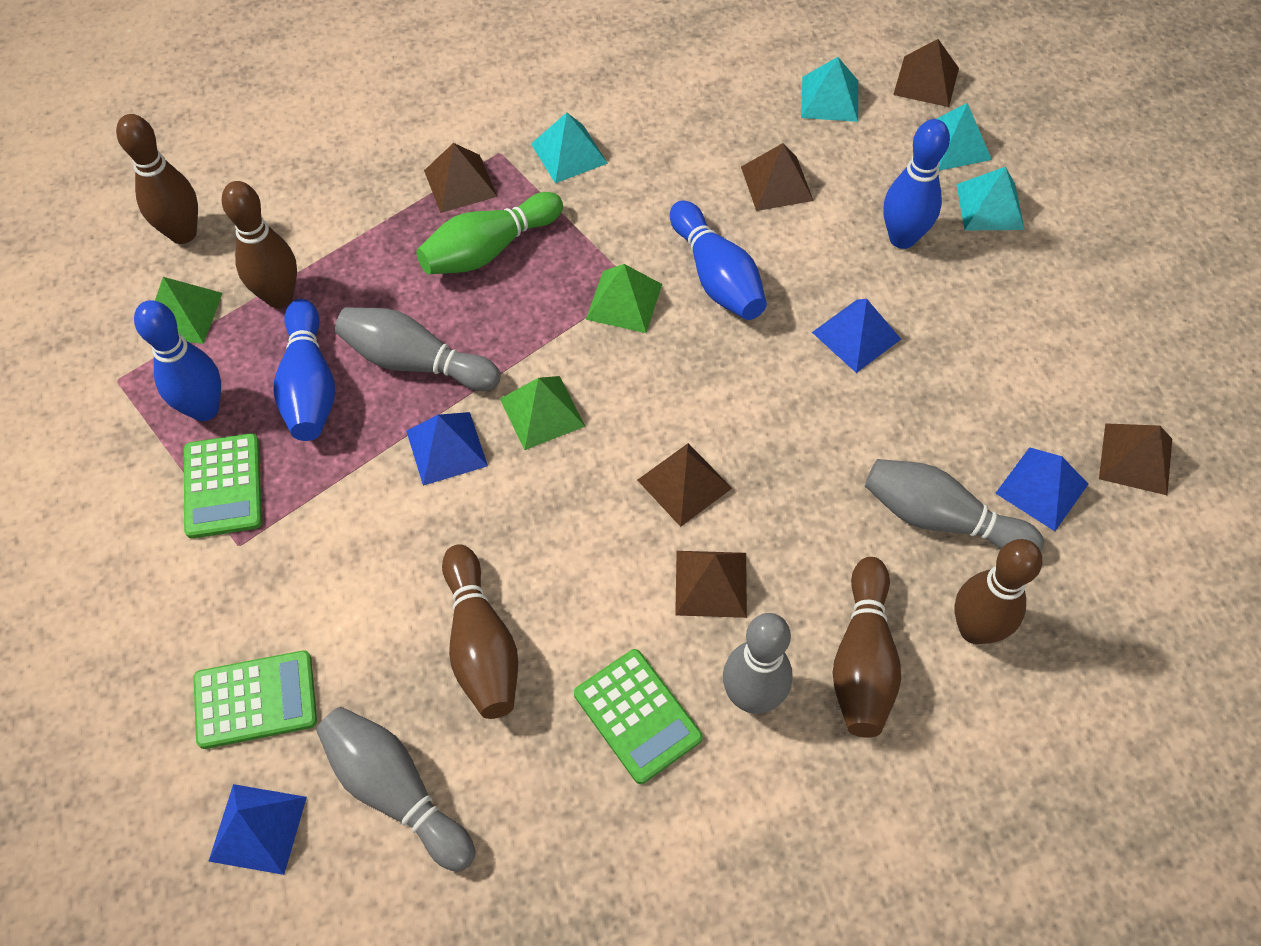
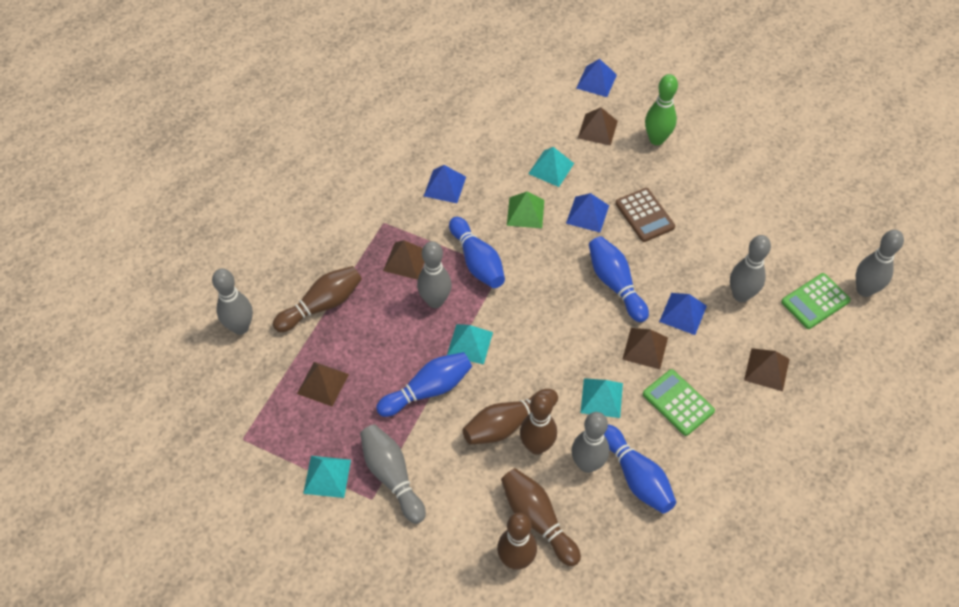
brown calculator: 0 -> 1
brown pyramid: 6 -> 5
green calculator: 3 -> 2
green pyramid: 3 -> 1
grey bowling pin: 4 -> 6

